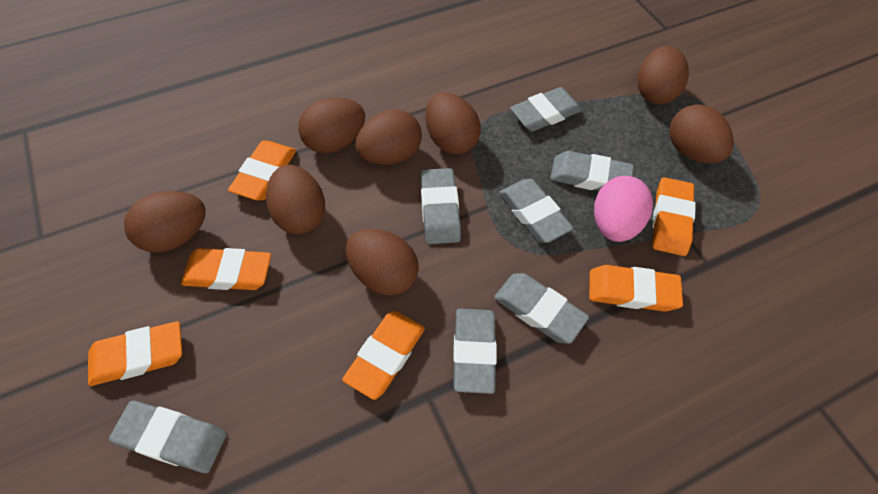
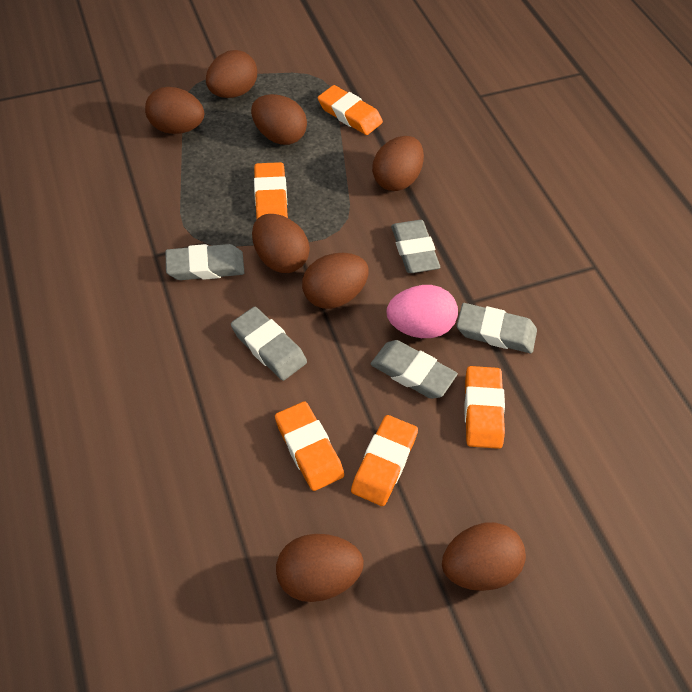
grey eraser: 7 -> 5
orange eraser: 6 -> 5

